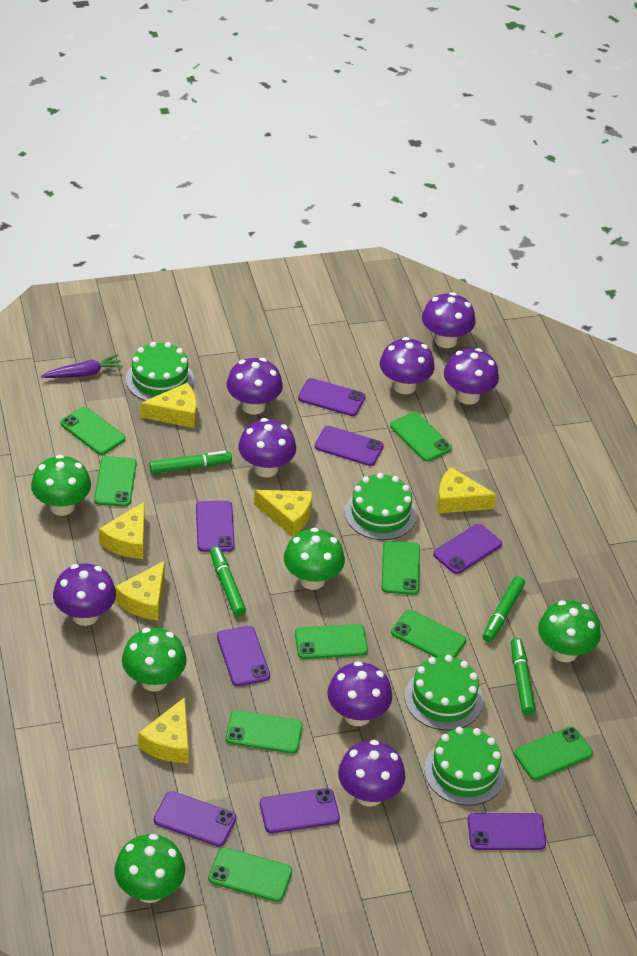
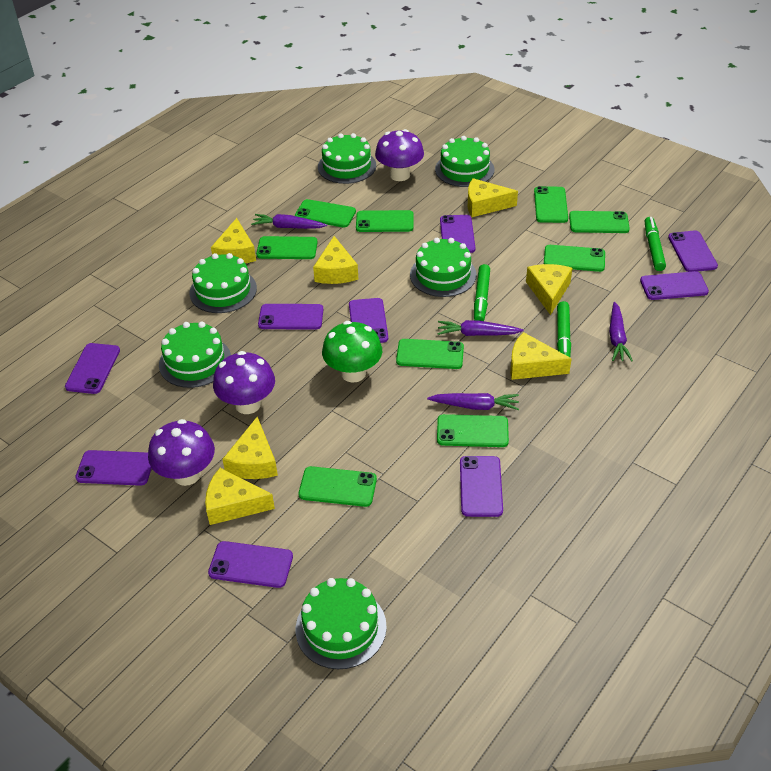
green cake: 4 -> 6
green marker: 4 -> 3
green mushroom: 5 -> 1
purple carrot: 1 -> 4
purple mushroom: 8 -> 3
purple phone: 8 -> 9
yellow cheese: 6 -> 7

